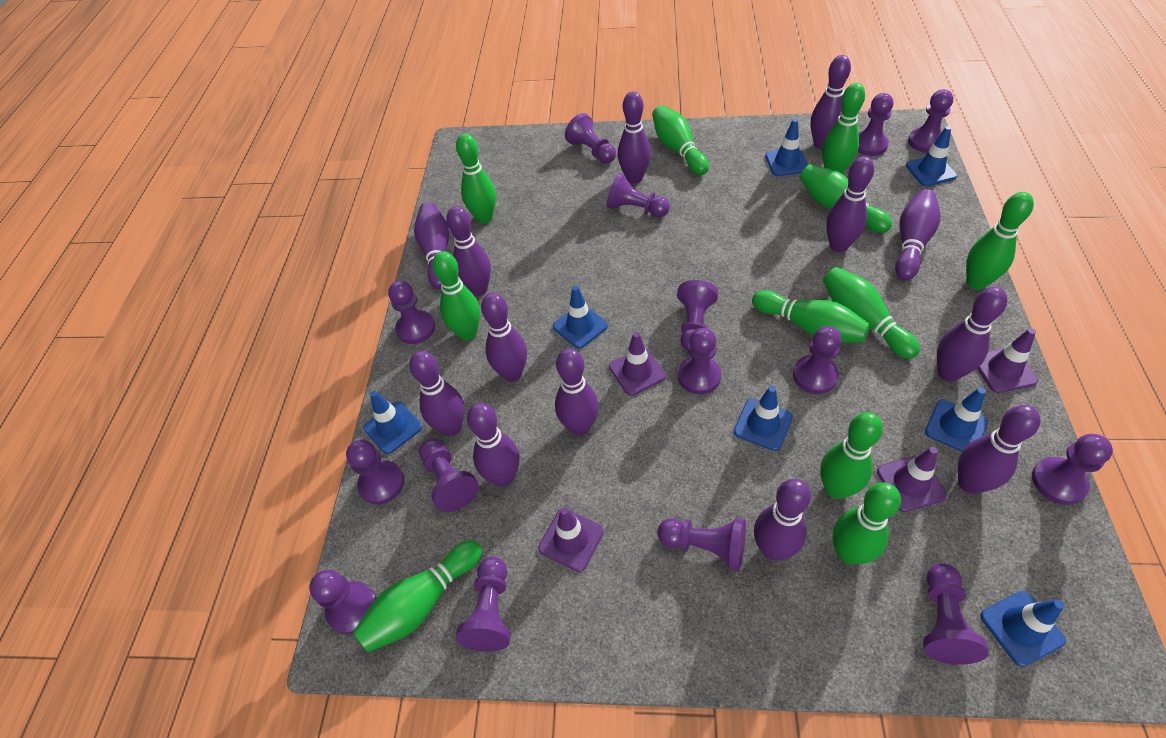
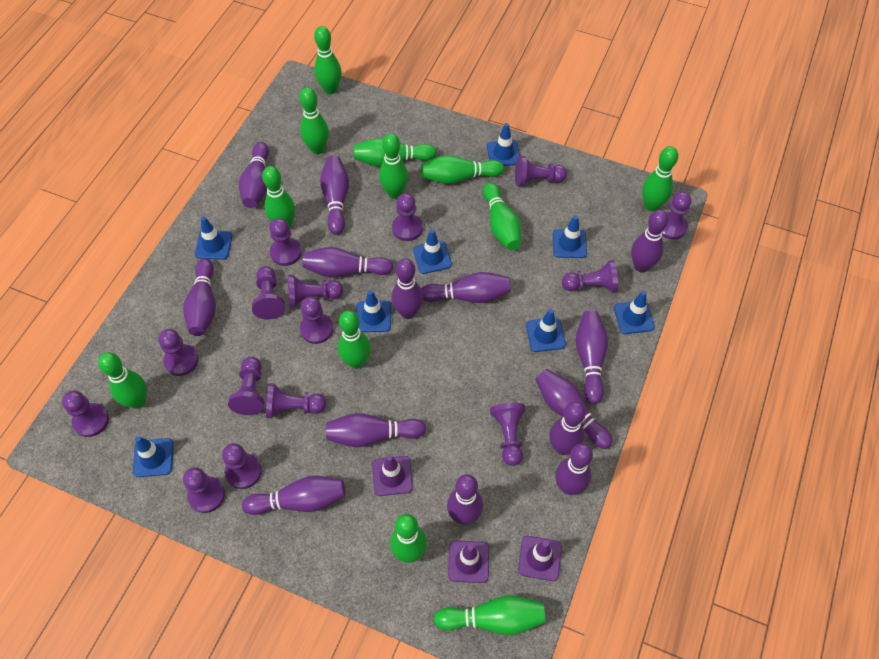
blue traffic cone: 7 -> 8
green bowling pin: 11 -> 12
purple bowling pin: 13 -> 14
purple traffic cone: 4 -> 3

